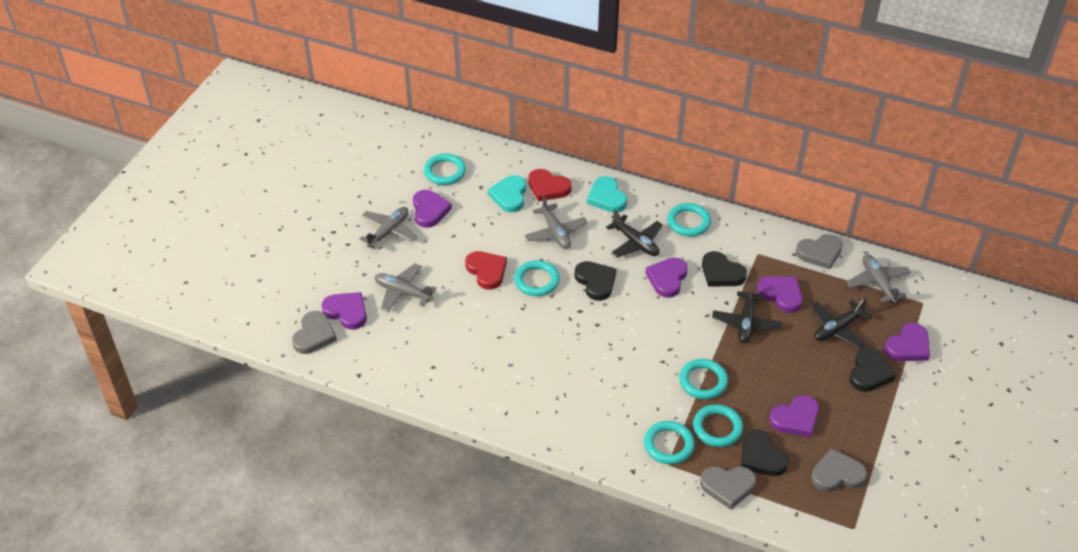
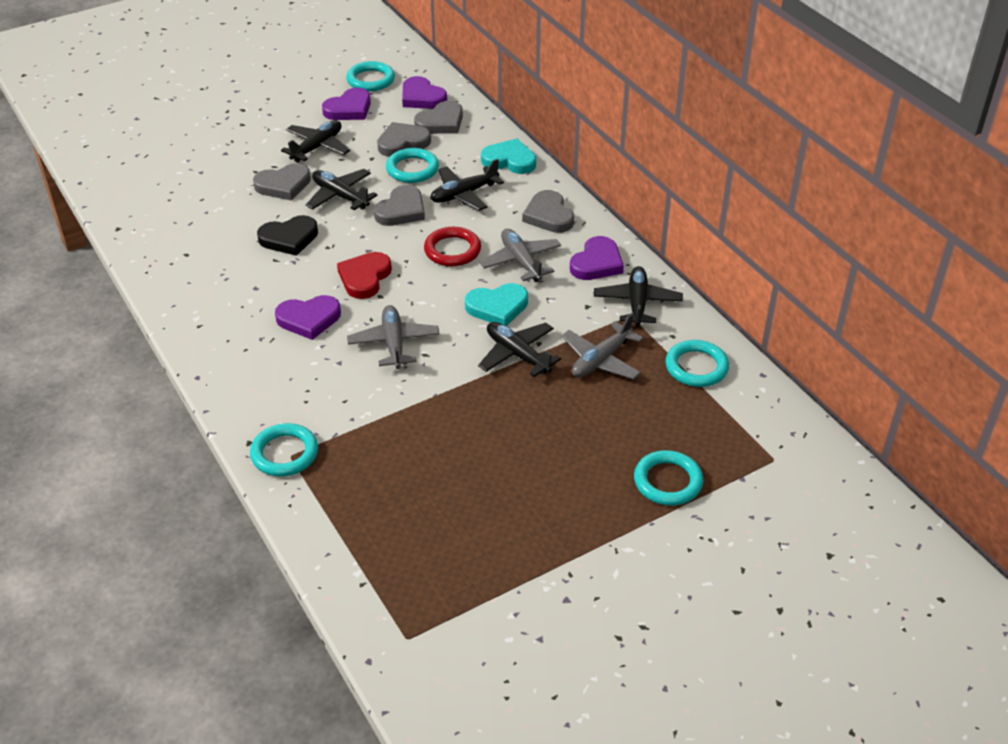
black heart: 4 -> 1
black plane: 3 -> 5
grey heart: 4 -> 5
grey plane: 4 -> 3
purple heart: 6 -> 4
red heart: 2 -> 1
red ring: 0 -> 1
turquoise ring: 6 -> 5

